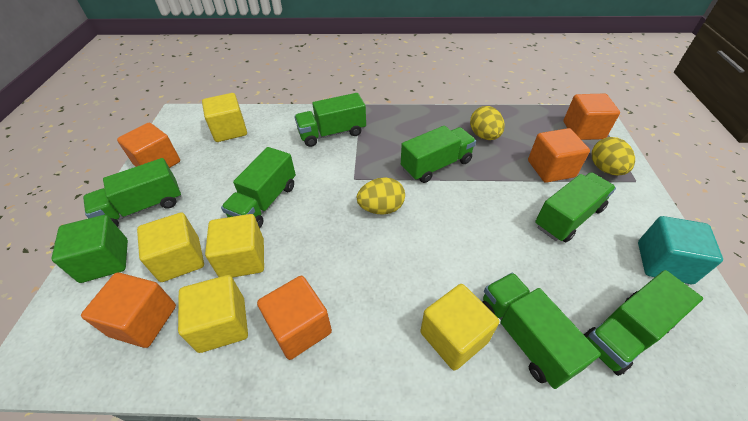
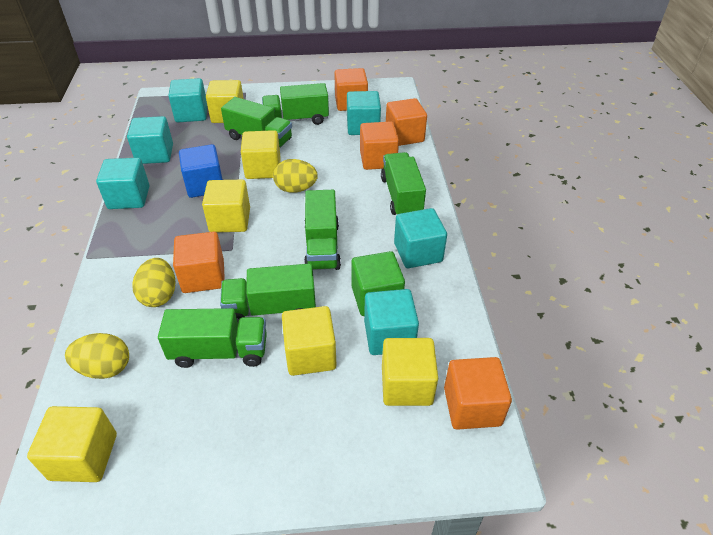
blue cube: 0 -> 1
green truck: 7 -> 6
turquoise cube: 1 -> 6
yellow cube: 5 -> 6

